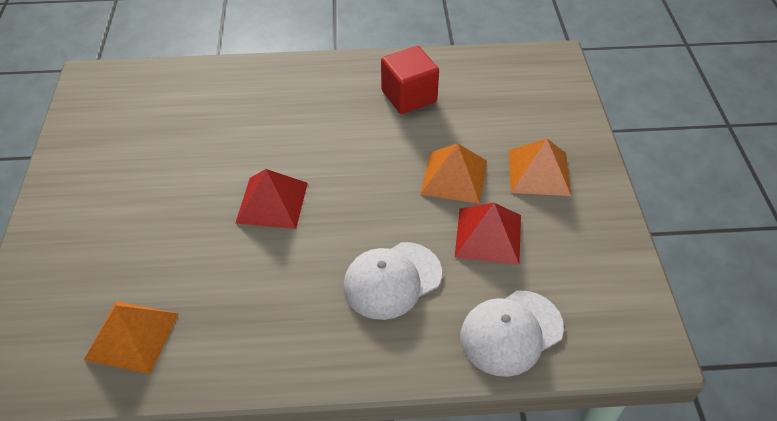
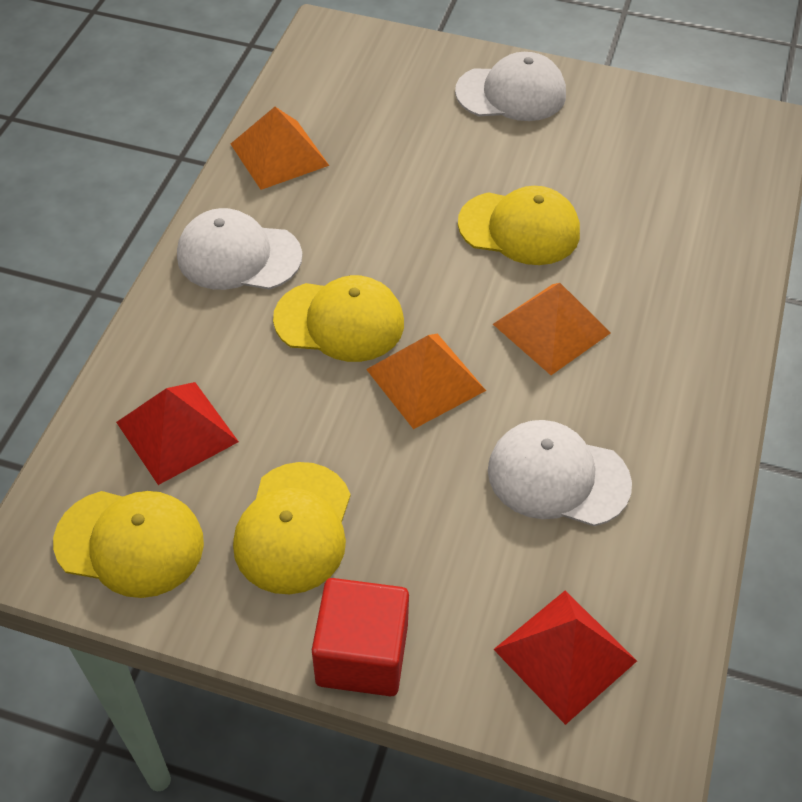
white cap: 2 -> 3
yellow cap: 0 -> 4

